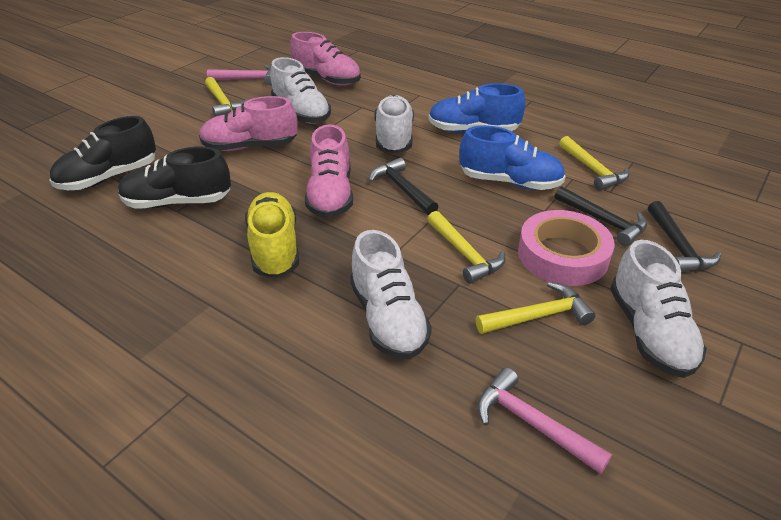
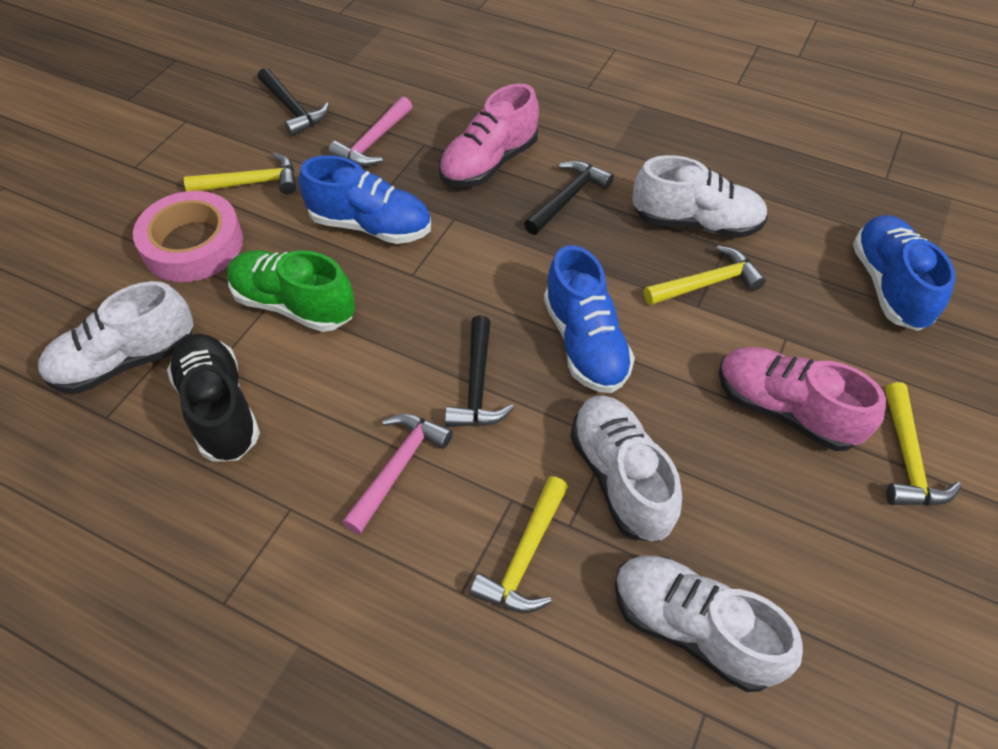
black shoe: 2 -> 1
blue shoe: 2 -> 3
green shoe: 0 -> 1
pink shoe: 3 -> 2
yellow shoe: 1 -> 0

